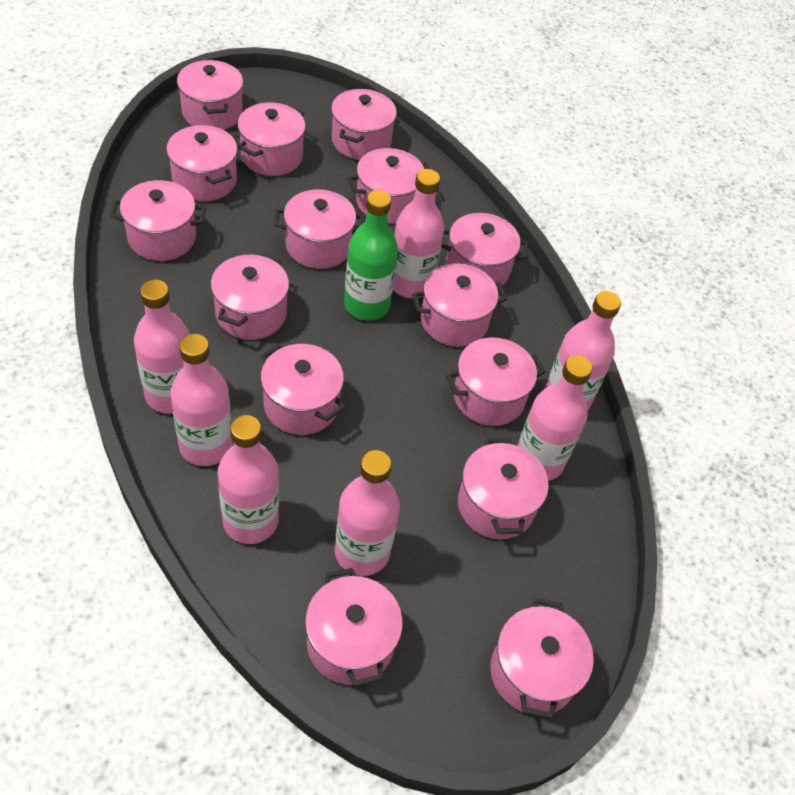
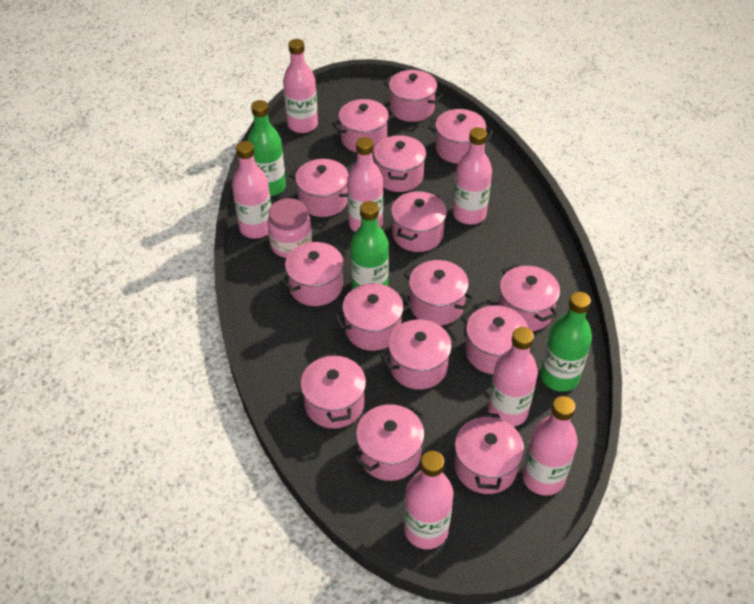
green bottle: 1 -> 3
pink jar: 0 -> 1

